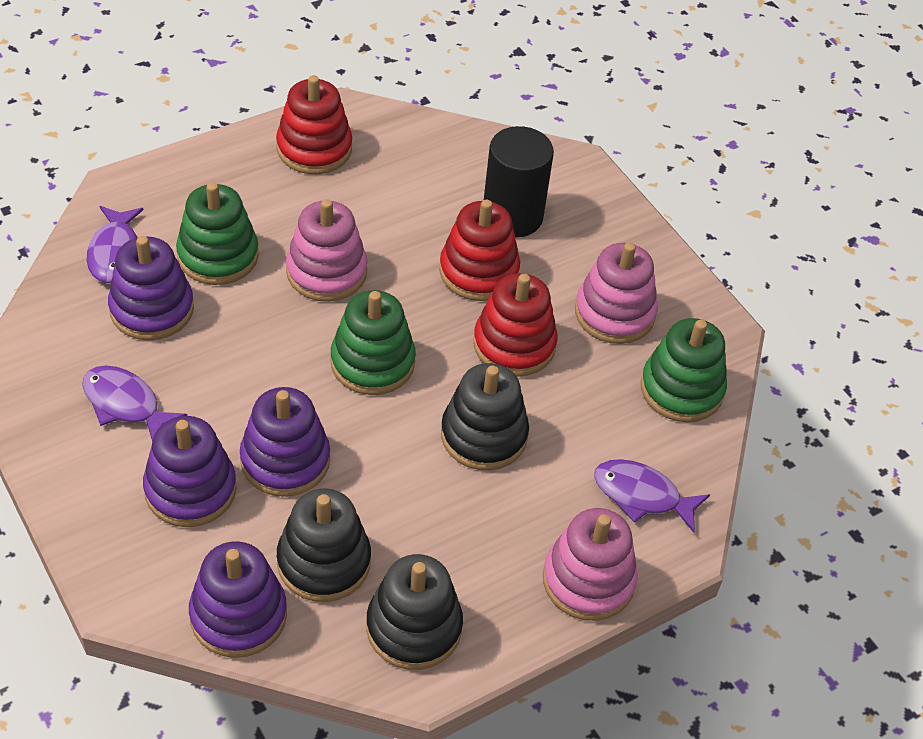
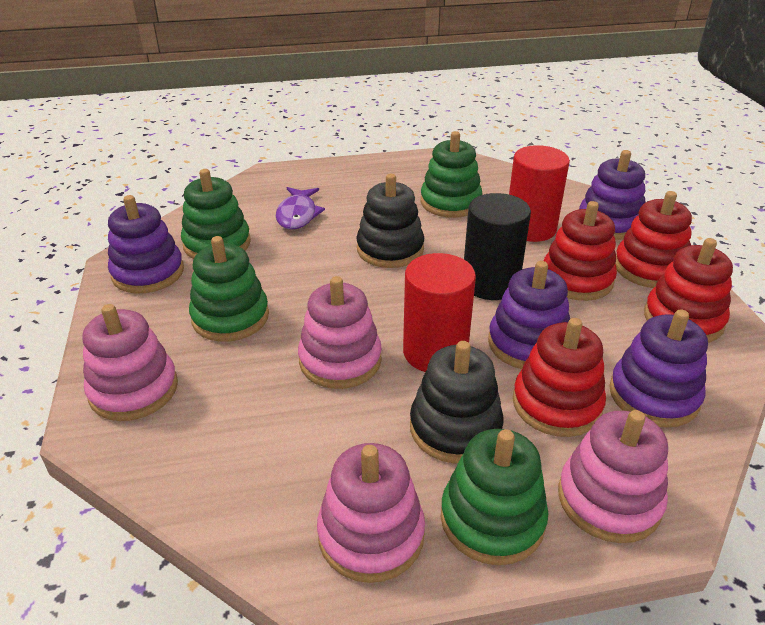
black stacking toy: 3 -> 2
green stacking toy: 3 -> 4
pink stacking toy: 3 -> 4
purple fish: 3 -> 1
red cylinder: 0 -> 2
red stacking toy: 3 -> 4

